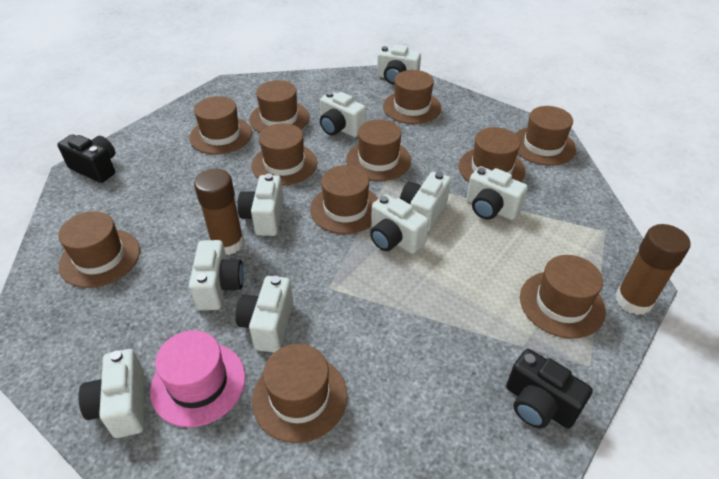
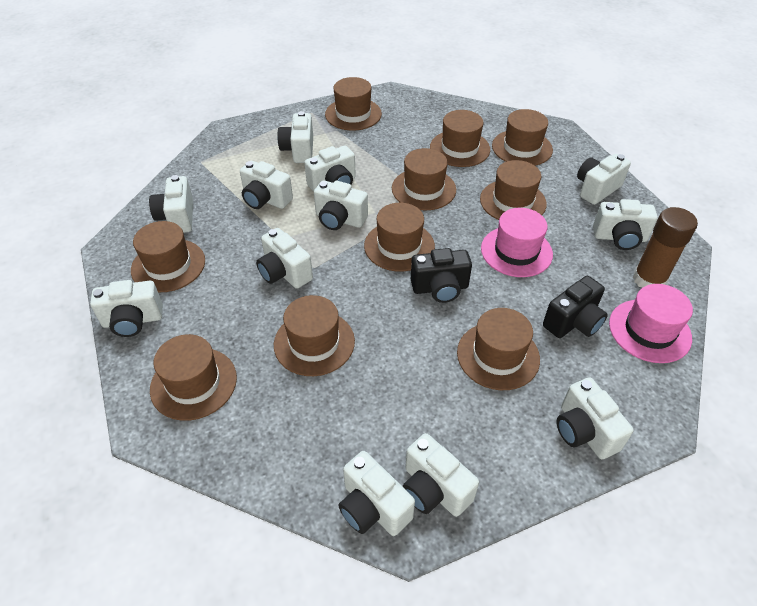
brown glue stick: 2 -> 1
brown hat: 11 -> 10
pink hat: 1 -> 2
white camera: 9 -> 12

